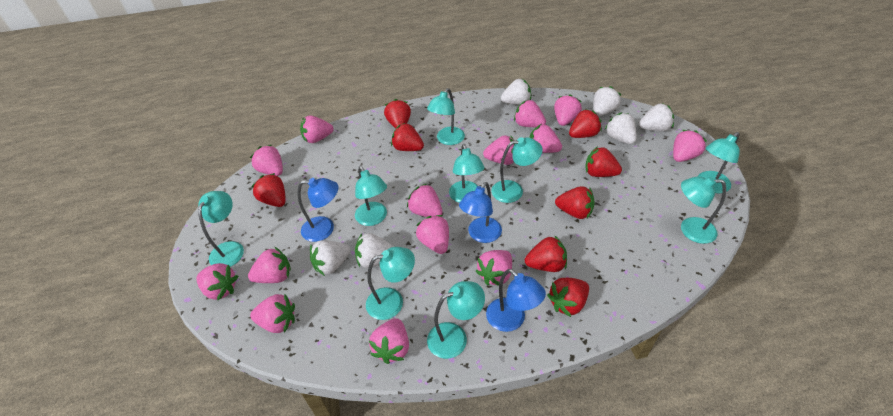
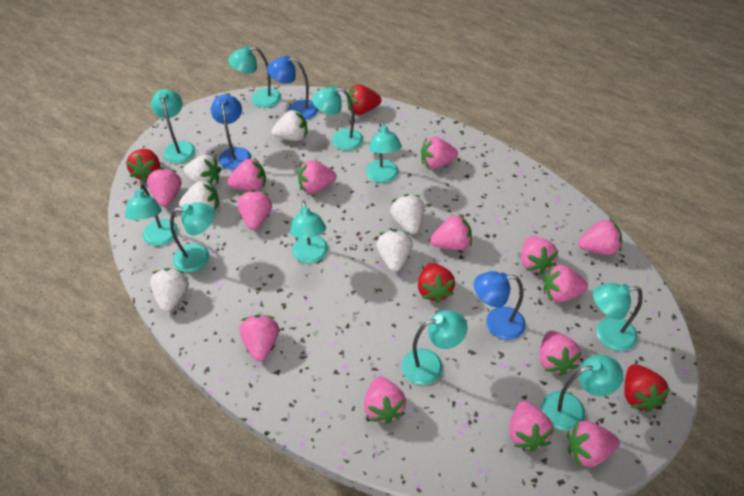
red strawberry: 8 -> 4
turquoise lamp: 9 -> 10

